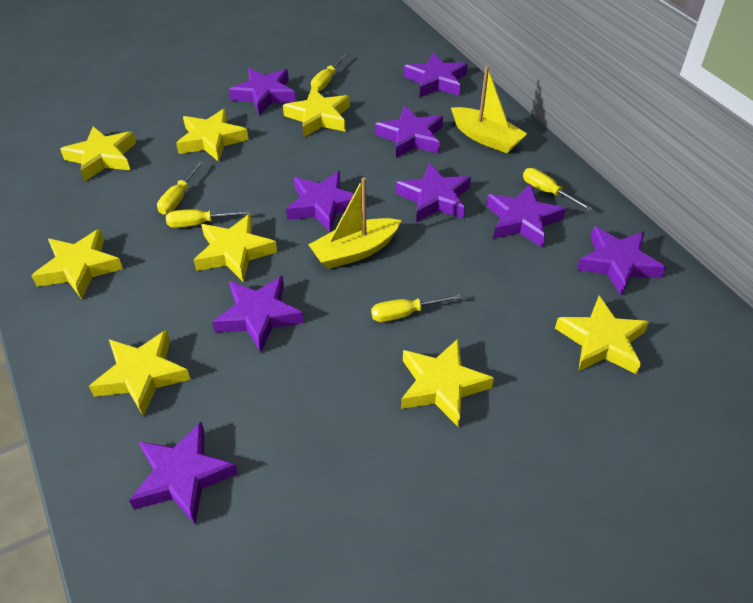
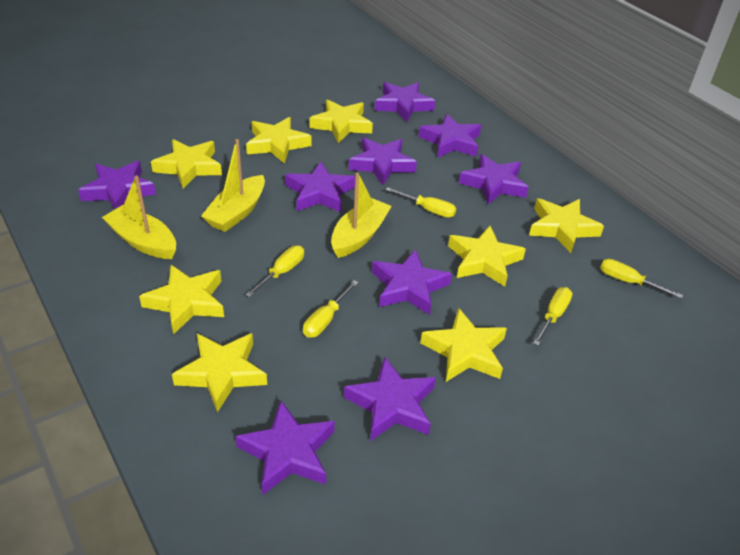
yellow boat: 2 -> 3

